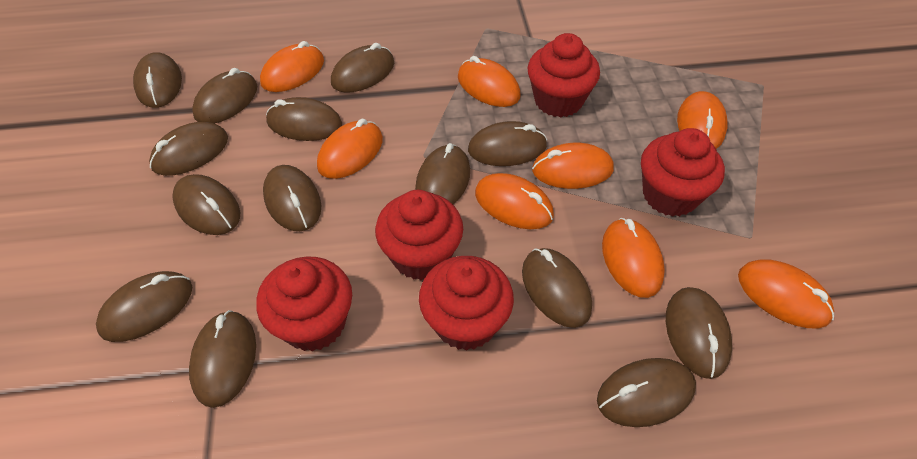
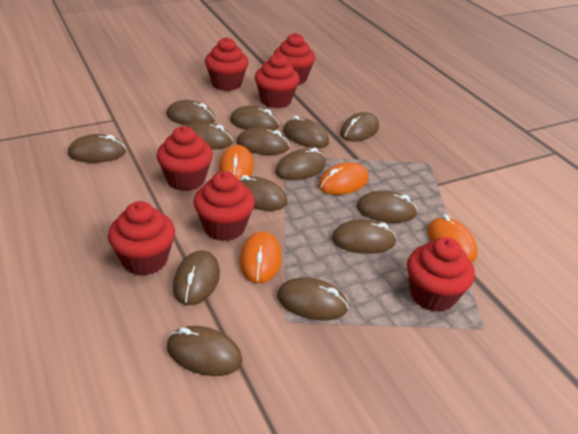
orange mouse: 8 -> 4
red cupcake: 5 -> 7

